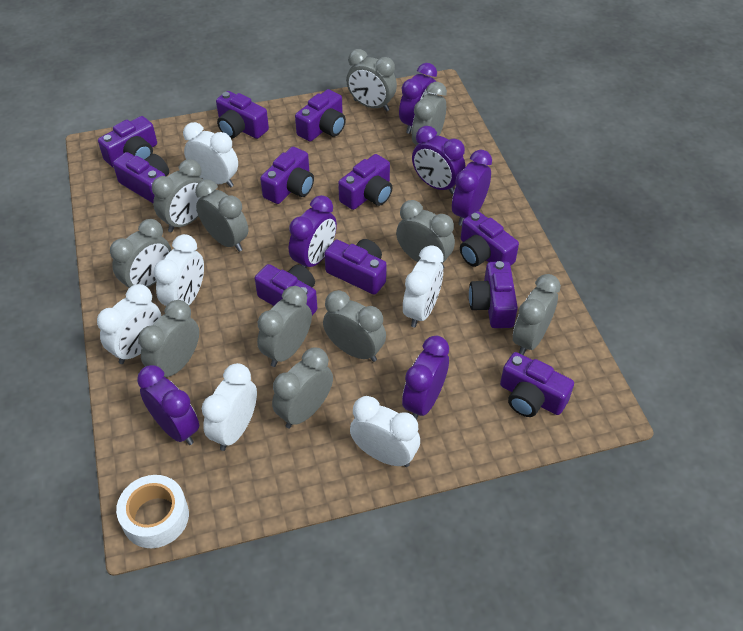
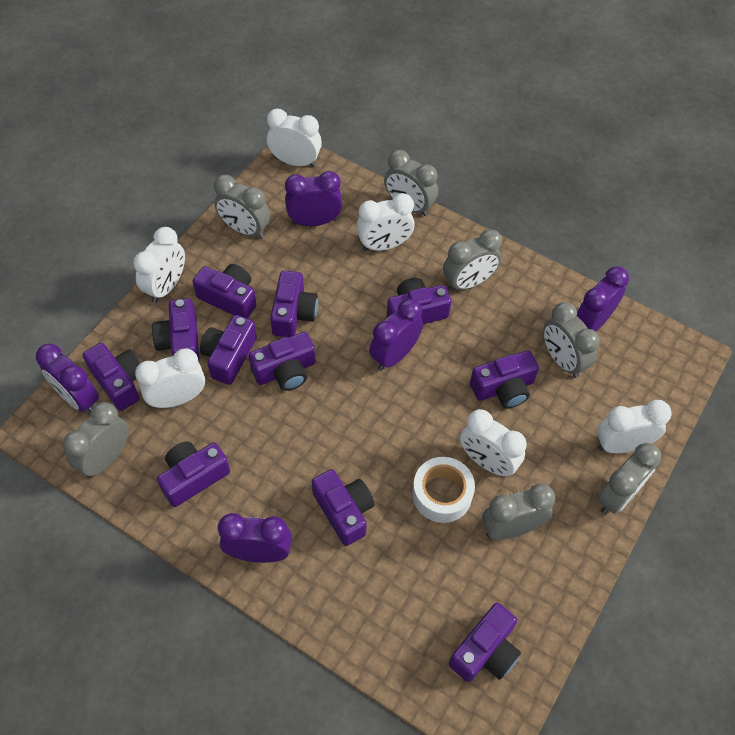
grey clock: 11 -> 7
purple clock: 6 -> 5

